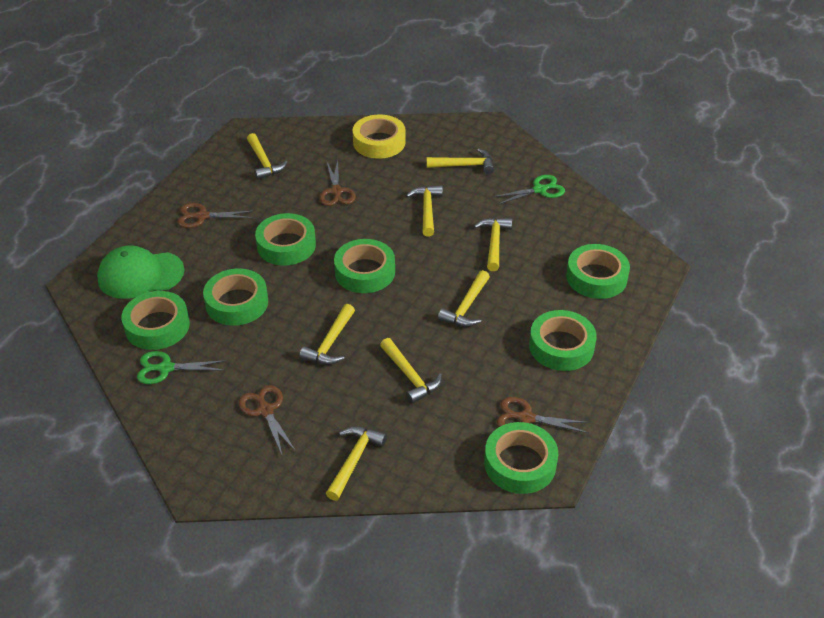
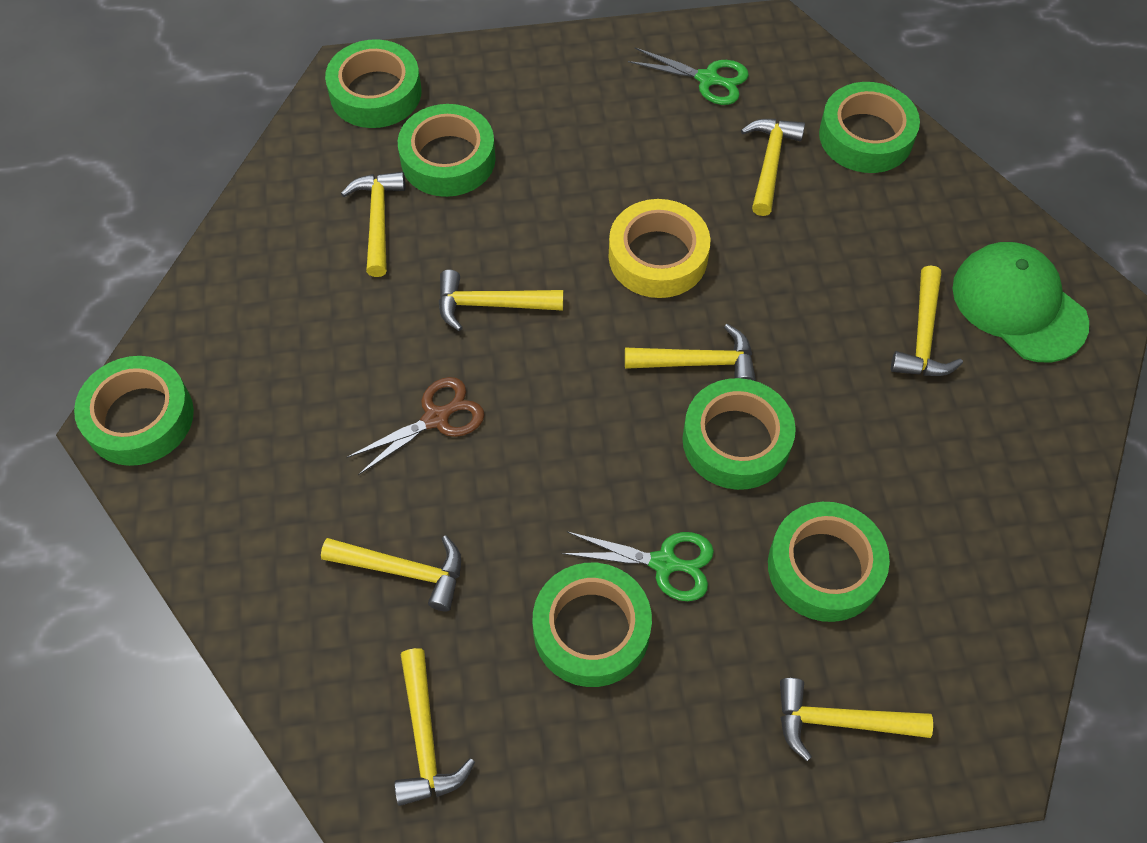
brown scissors: 4 -> 1

